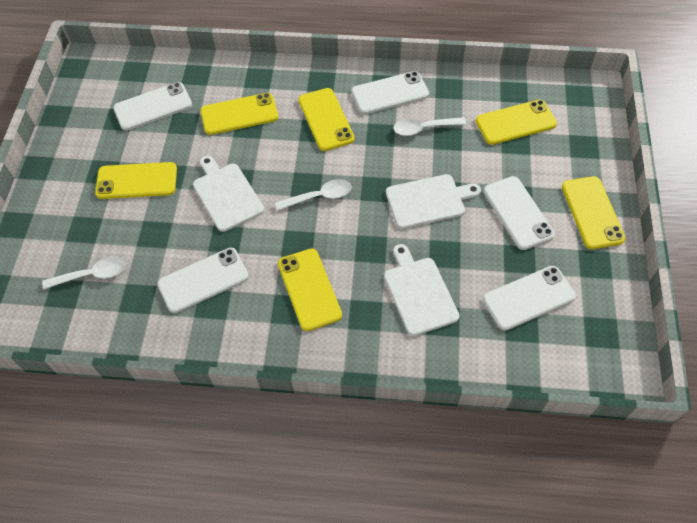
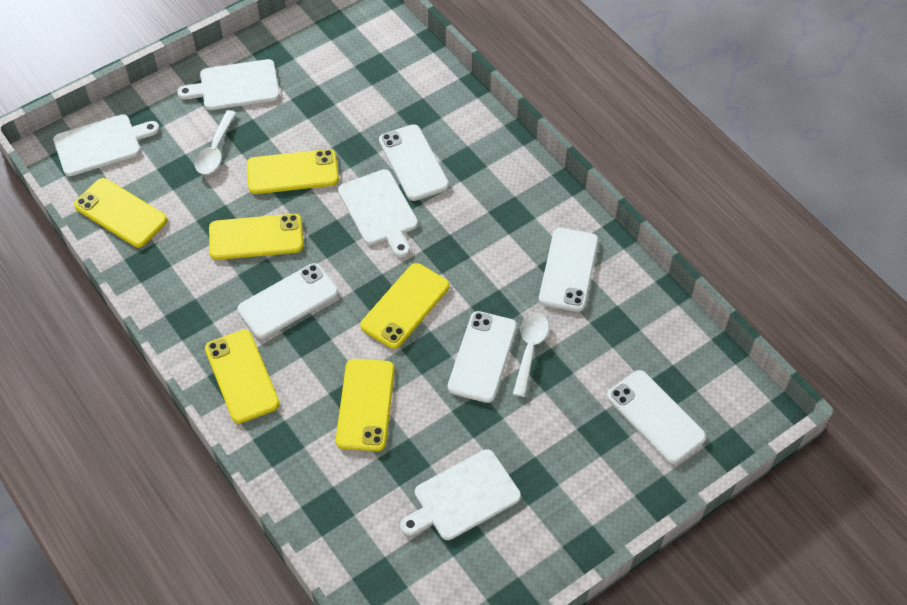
white cutting board: 3 -> 4
white spoon: 3 -> 2

